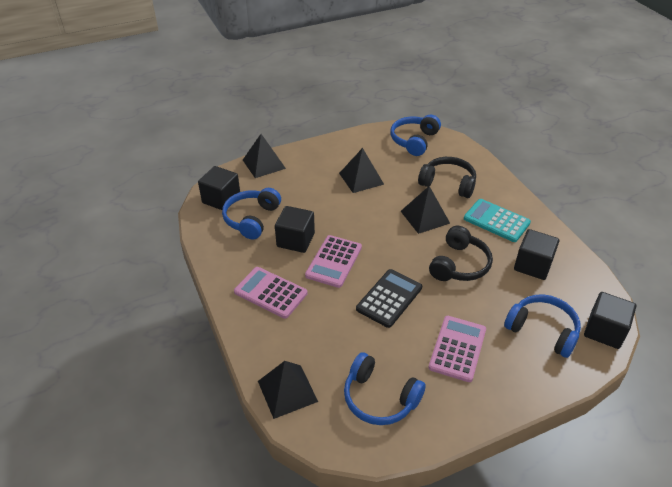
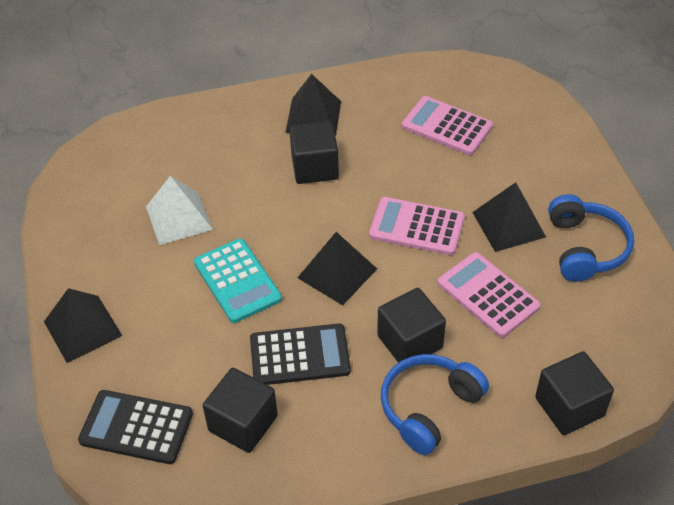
black calculator: 1 -> 2
black headphones: 2 -> 0
blue headphones: 4 -> 2
white pyramid: 0 -> 1

